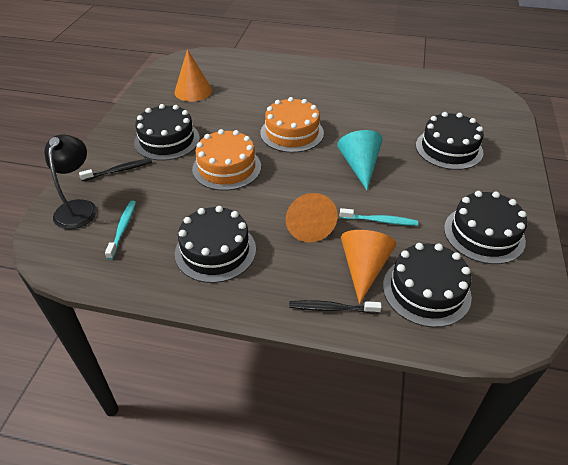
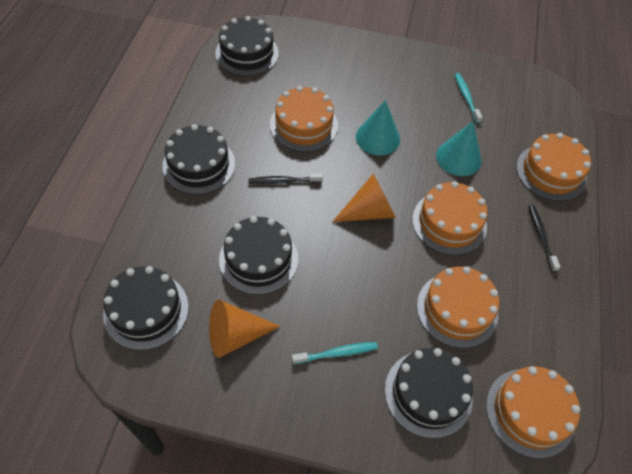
black lamp: 1 -> 0
orange cake: 2 -> 5
orange cone: 3 -> 2
turquoise cone: 1 -> 2

